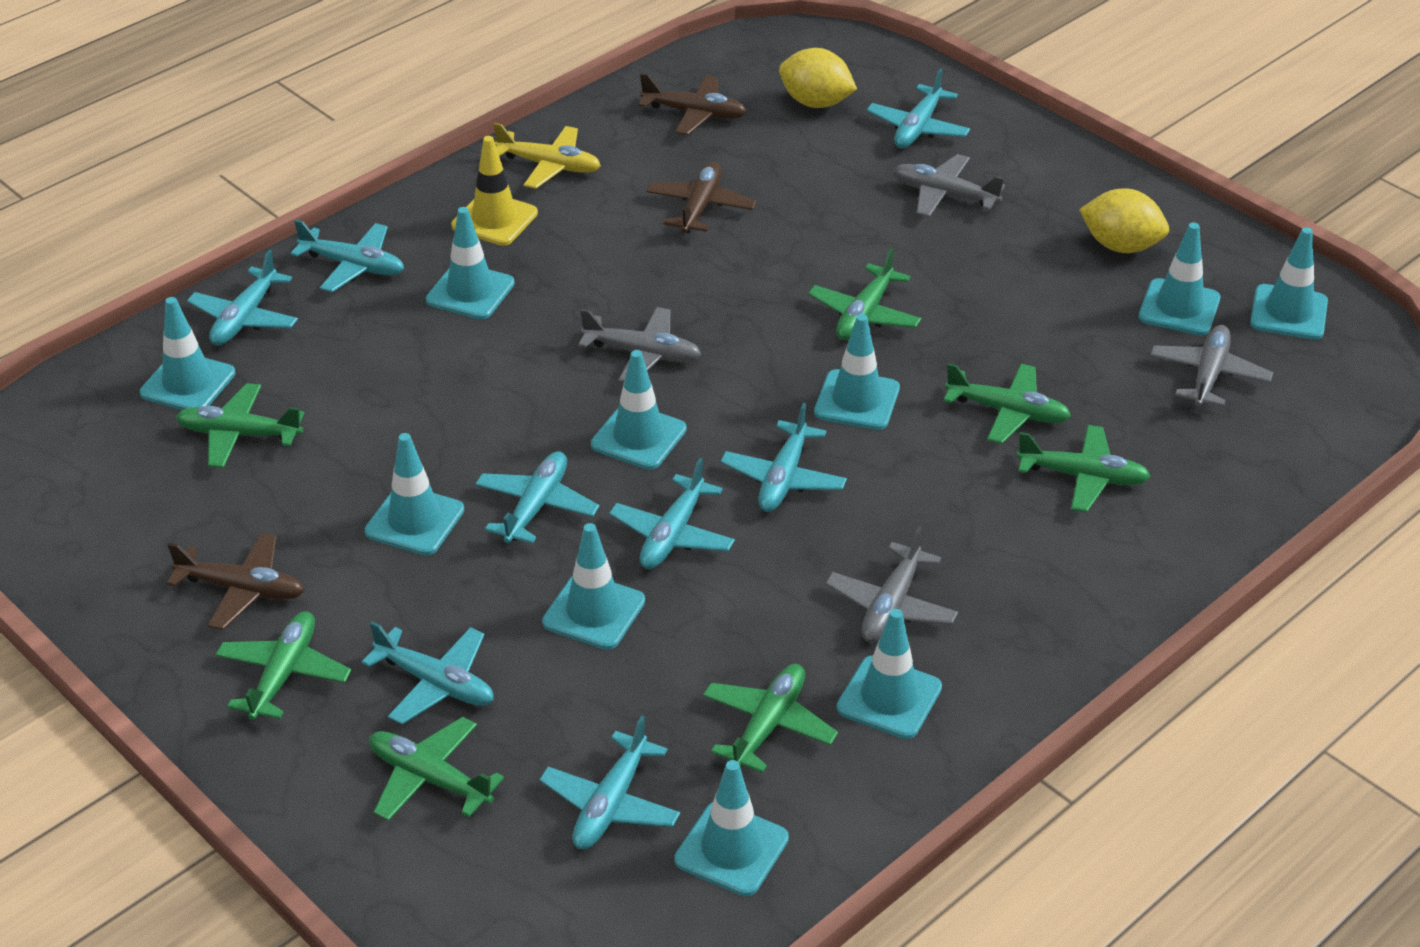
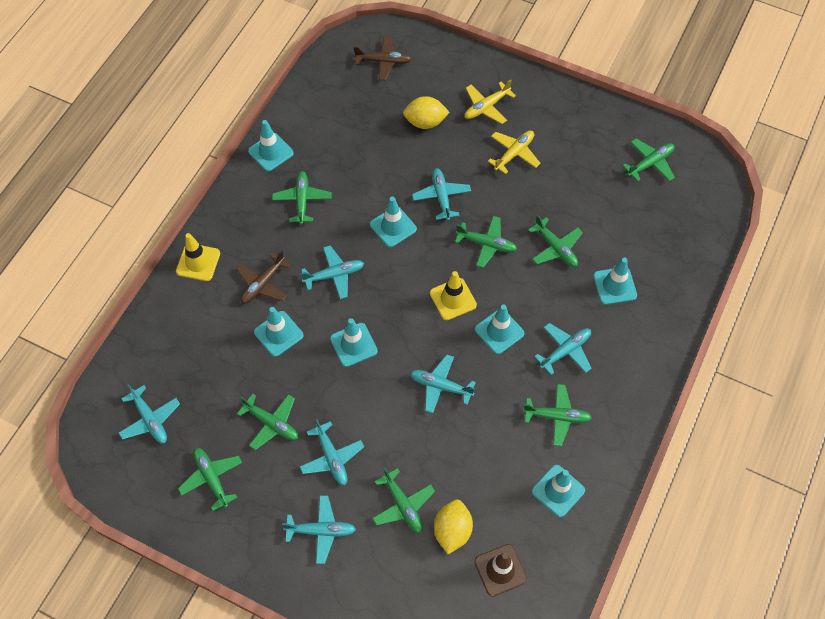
brown plane: 3 -> 2
brown traffic cone: 0 -> 1
green plane: 7 -> 8
grey plane: 4 -> 0
turquoise plane: 8 -> 7
turquoise traffic cone: 10 -> 7
yellow plane: 1 -> 2
yellow traffic cone: 1 -> 2

